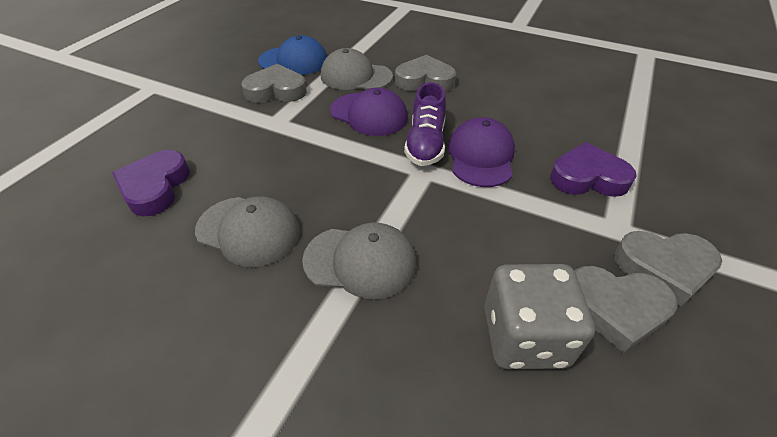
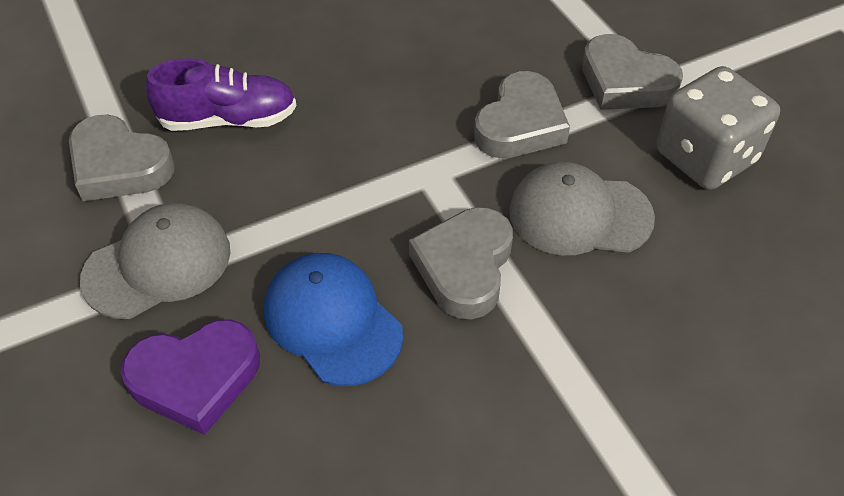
grey cap: 3 -> 2
purple cap: 2 -> 0
purple heart: 2 -> 1

